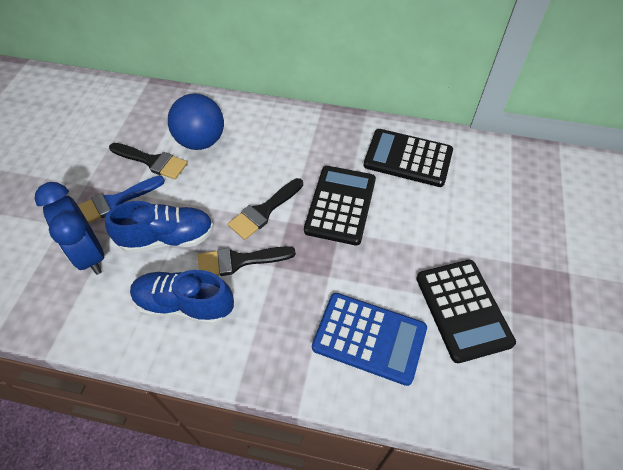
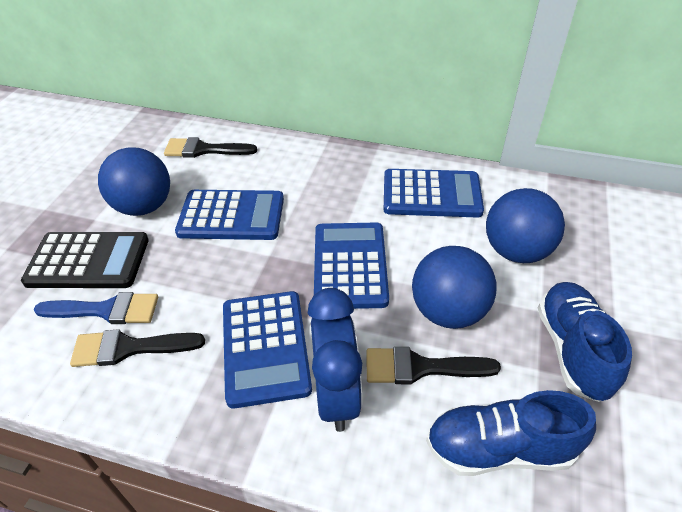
black calculator: 3 -> 1
blue ball: 1 -> 3
blue calculator: 1 -> 4

